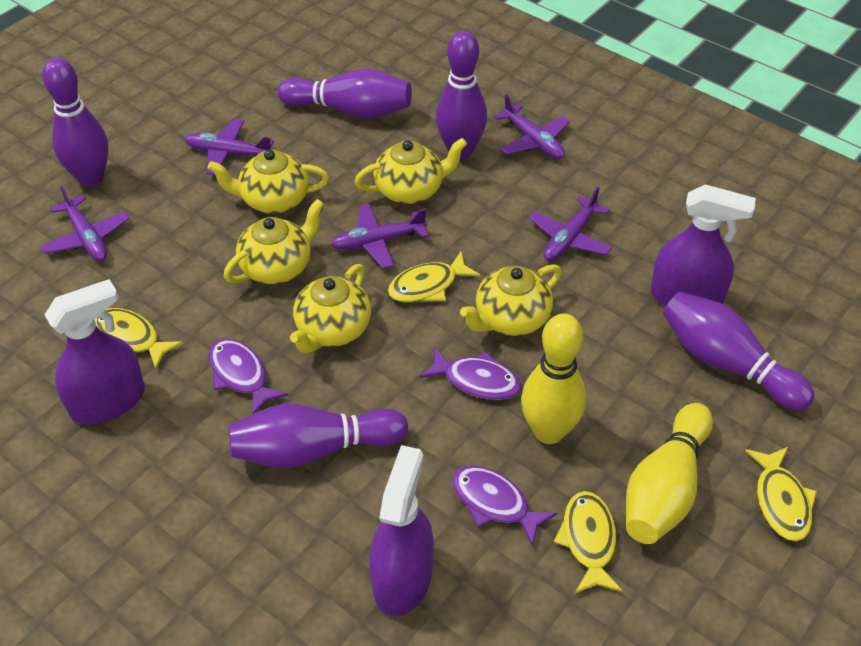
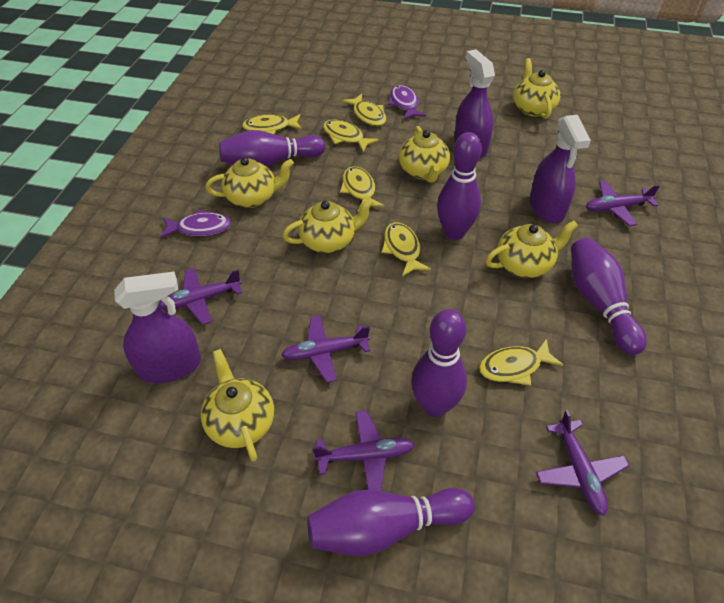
purple fish: 3 -> 2
yellow bowling pin: 2 -> 0
yellow fish: 4 -> 6
yellow teapot: 5 -> 6

